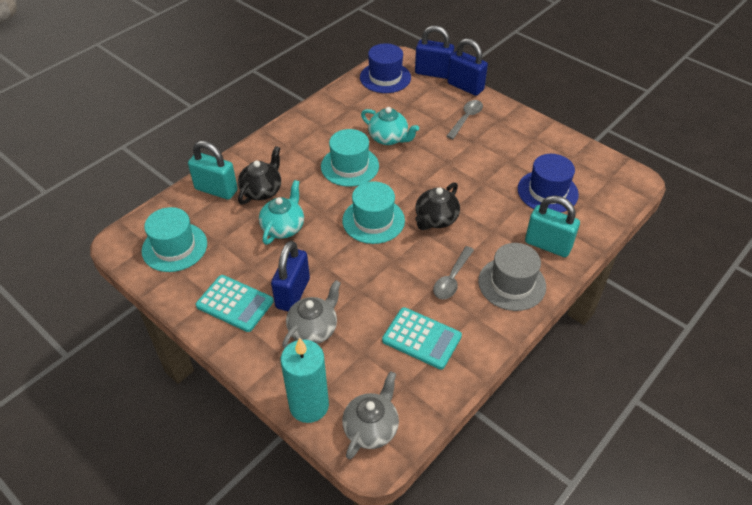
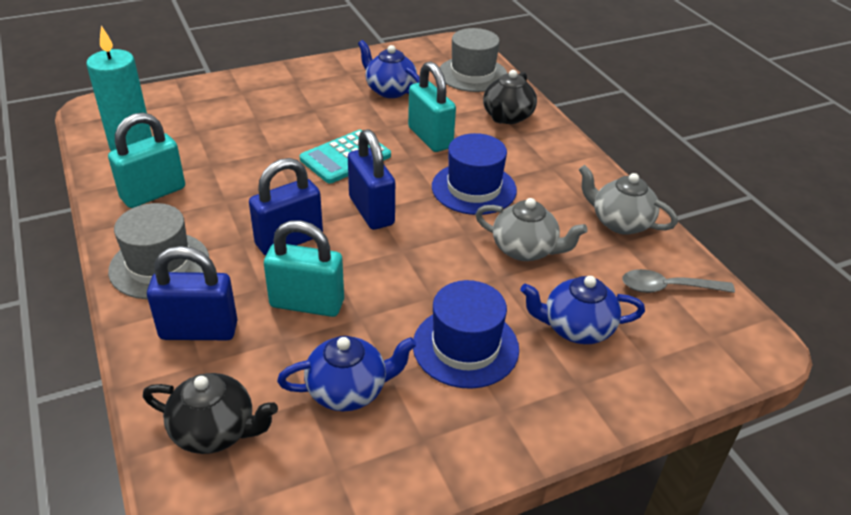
blue teapot: 0 -> 3
grey hat: 1 -> 2
grey spoon: 2 -> 1
turquoise calculator: 2 -> 1
turquoise hat: 3 -> 0
turquoise padlock: 2 -> 3
turquoise teapot: 2 -> 0

